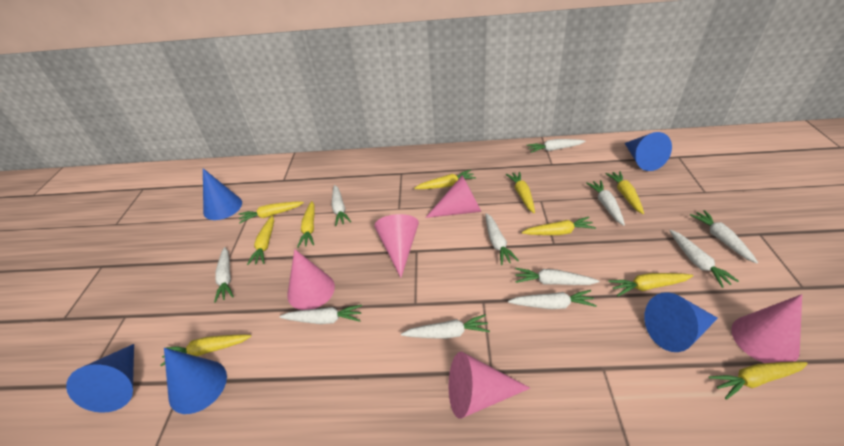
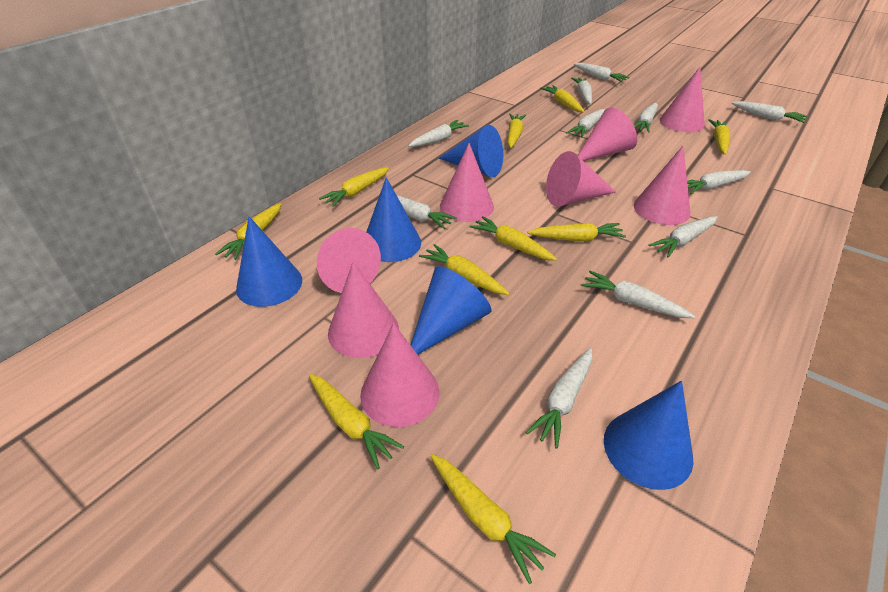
pink cone: 5 -> 8

